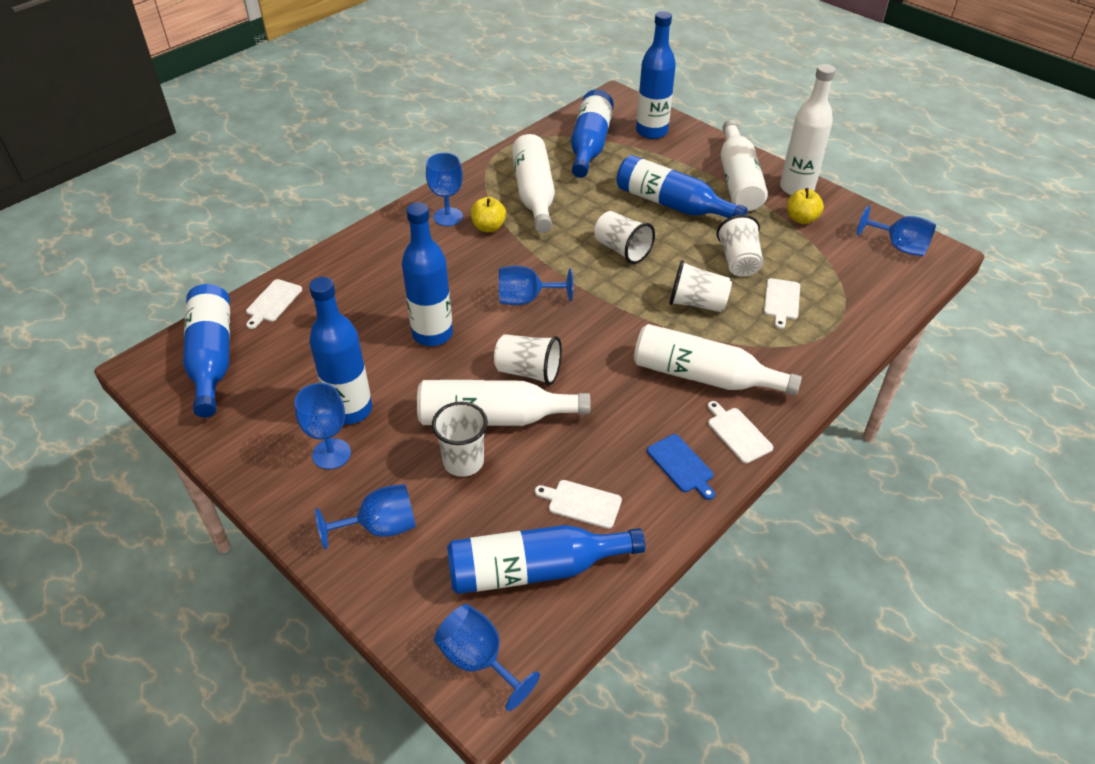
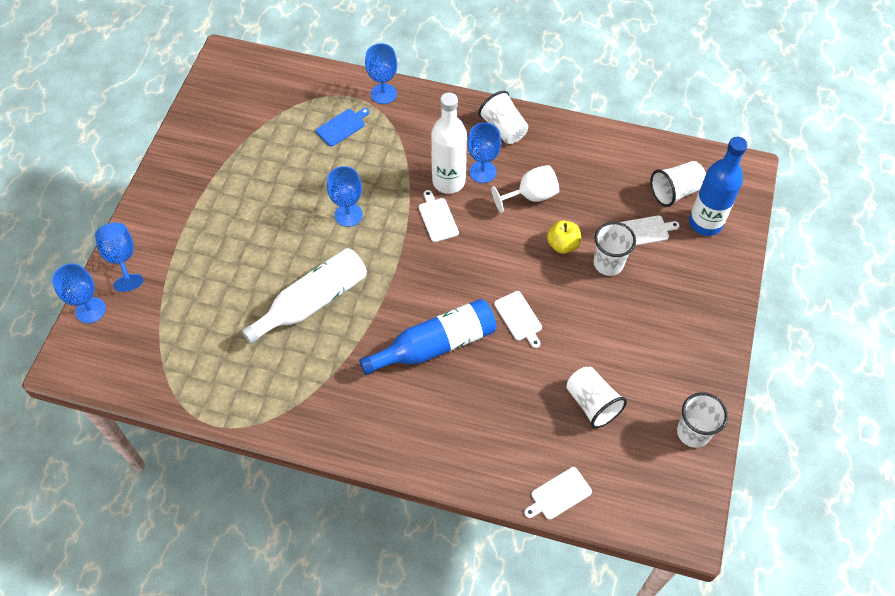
blue bottle: 7 -> 2
blue goblet: 6 -> 5
white bottle: 5 -> 2
white goblet: 0 -> 1
yellow apple: 2 -> 1

